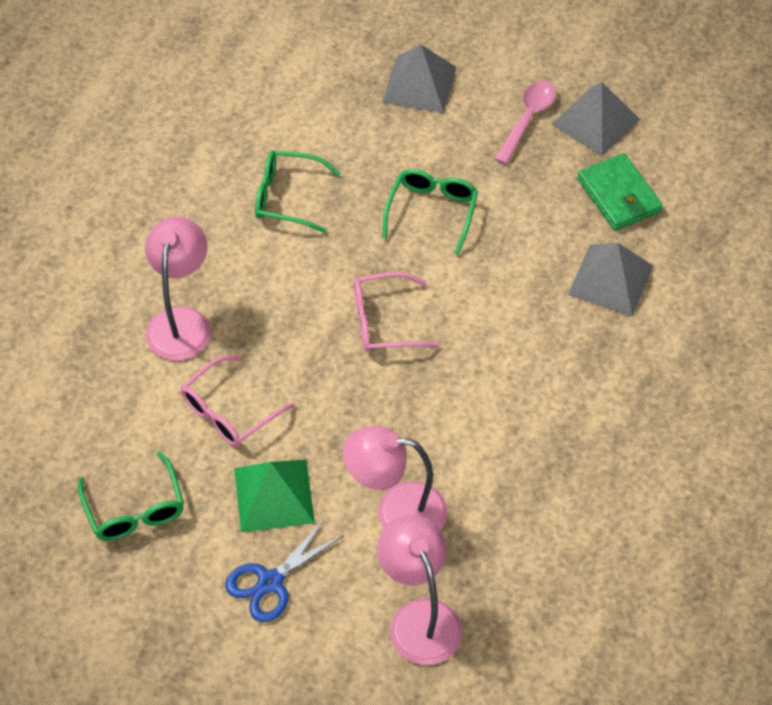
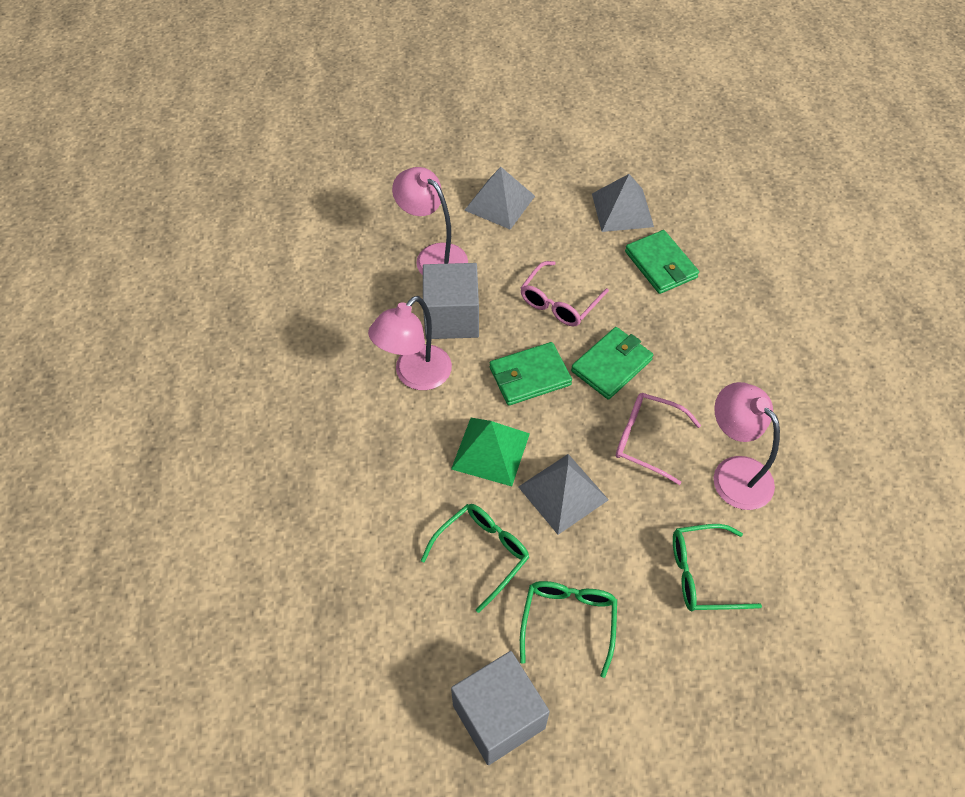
blue scissors: 1 -> 0
green wallet: 1 -> 3
grey cube: 0 -> 2
pink spoon: 1 -> 0

